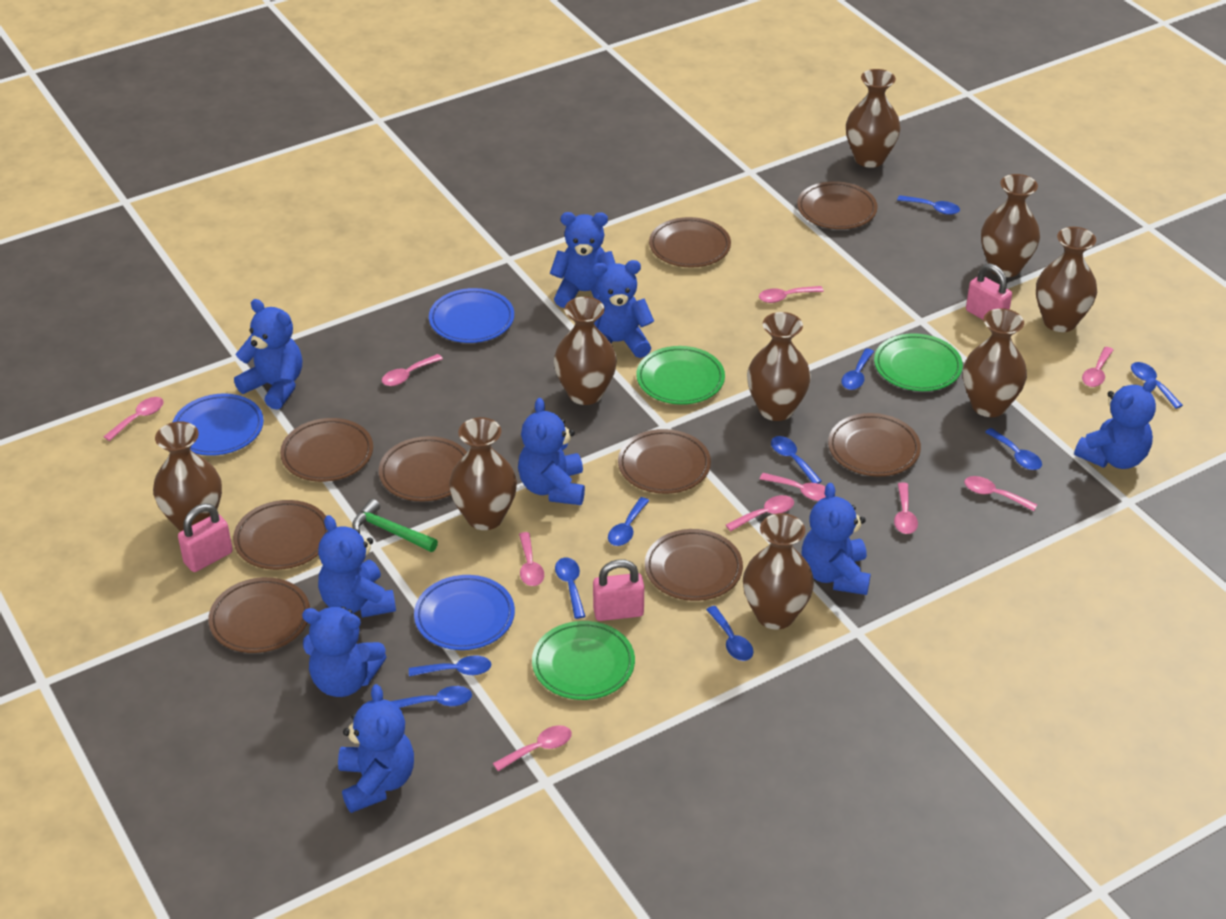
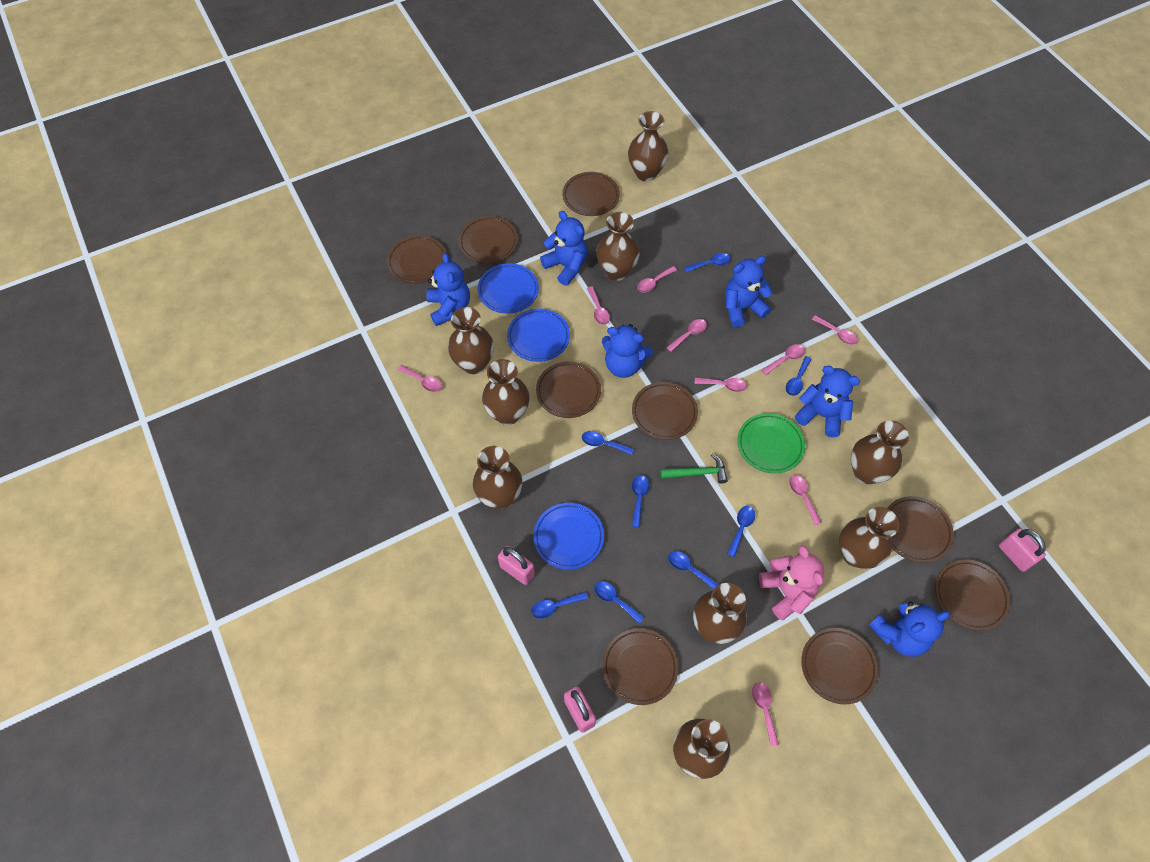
blue spoon: 10 -> 8
blue teddy bear: 9 -> 6
green plate: 3 -> 1
pink spoon: 10 -> 9
pink teddy bear: 0 -> 1

